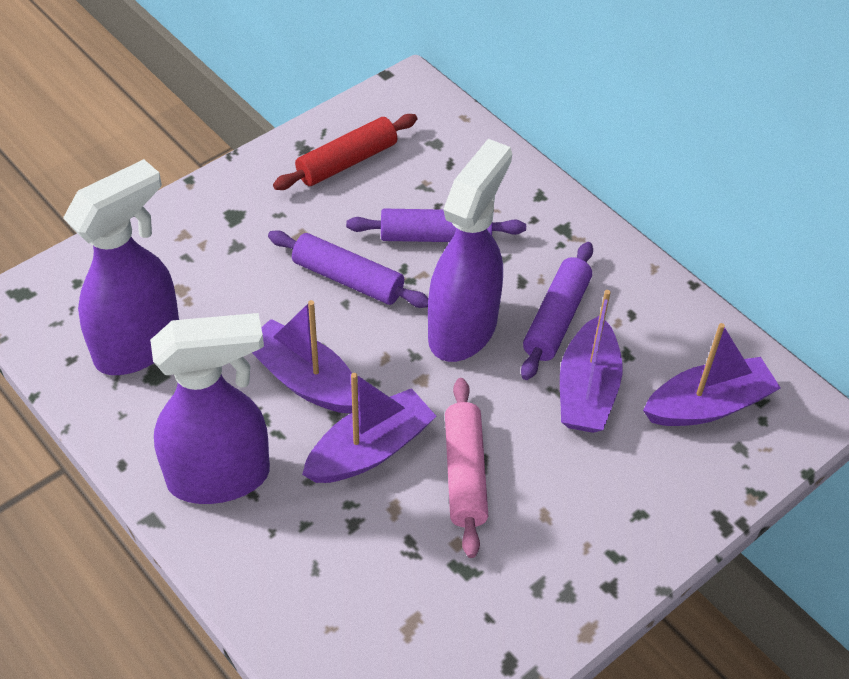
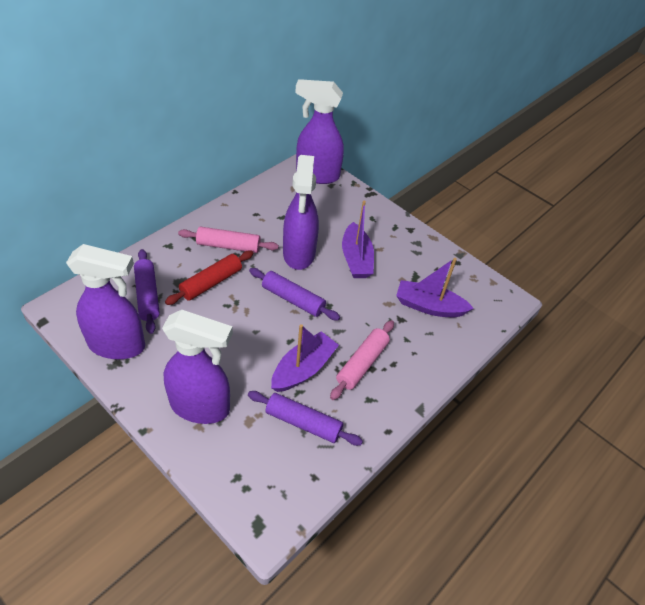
pink rolling pin: 1 -> 2
purple boat: 4 -> 3
purple spray bottle: 3 -> 4

